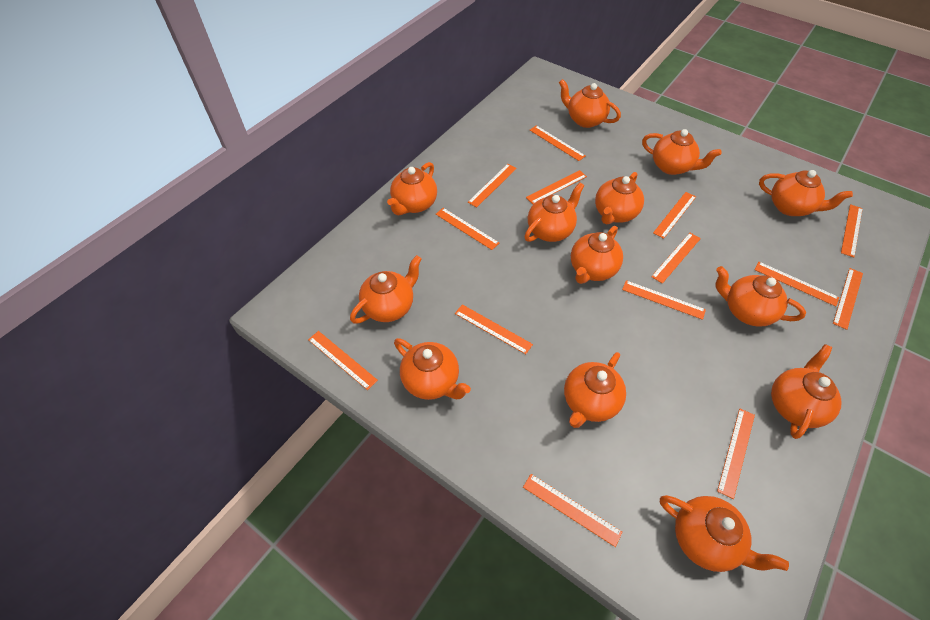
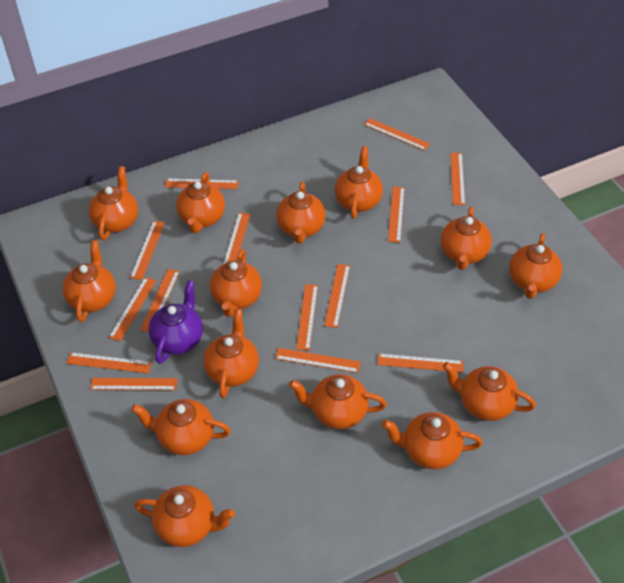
orange teapot: 13 -> 14
purple teapot: 0 -> 1

